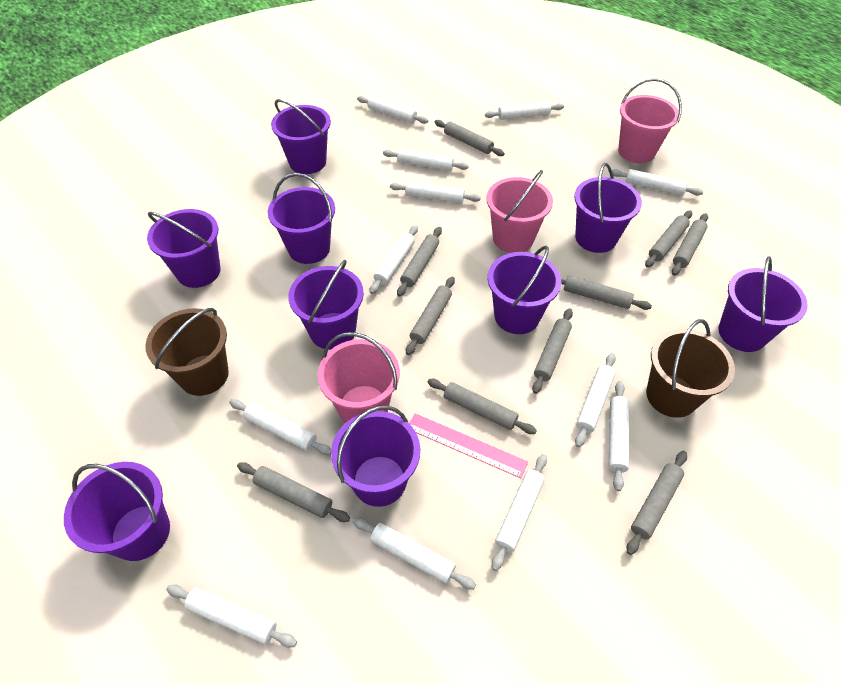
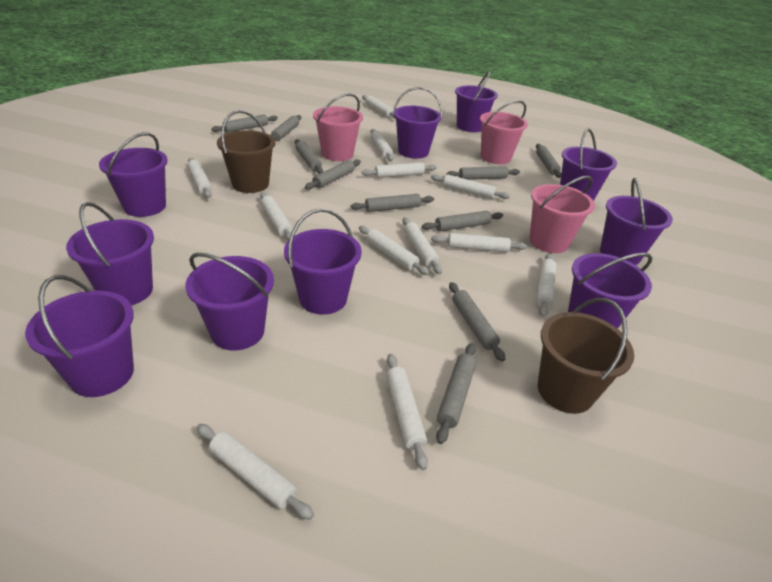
pink ruler: 1 -> 0
purple bucket: 9 -> 10

